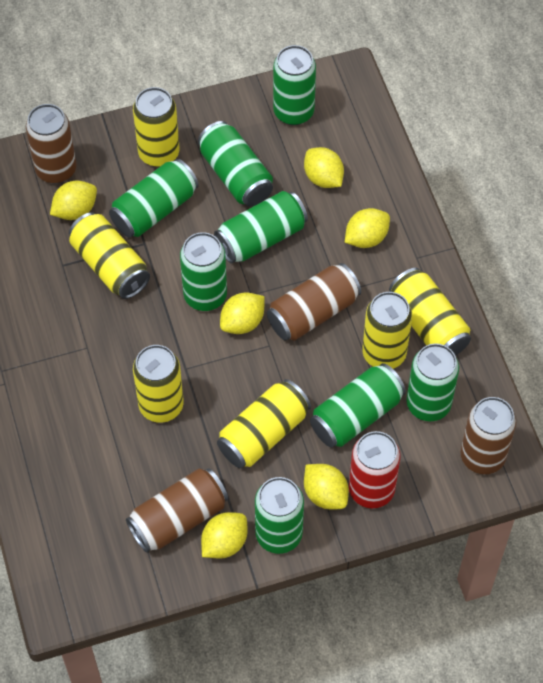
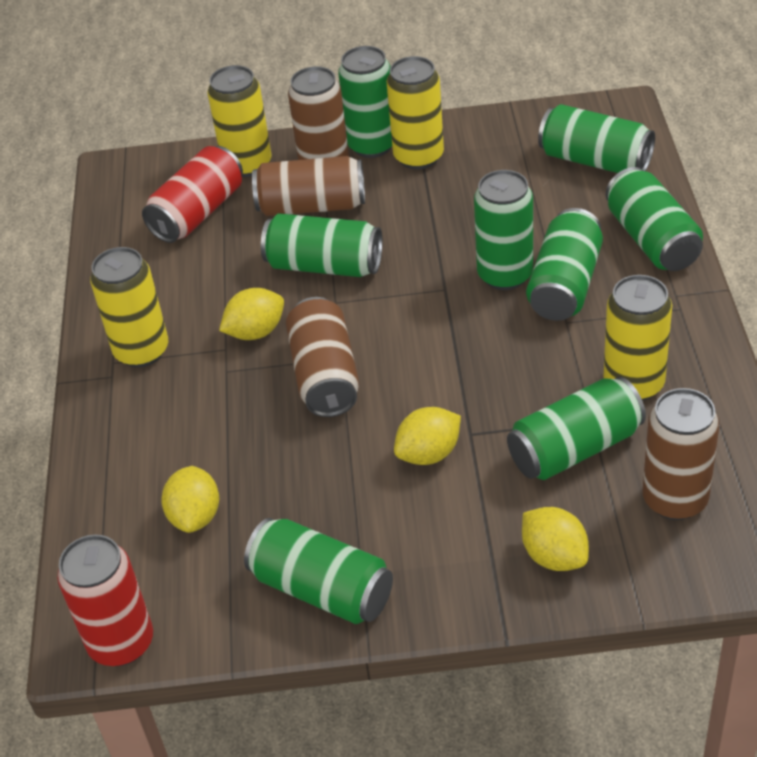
red can: 1 -> 2
yellow can: 6 -> 4
yellow lemon: 6 -> 4

